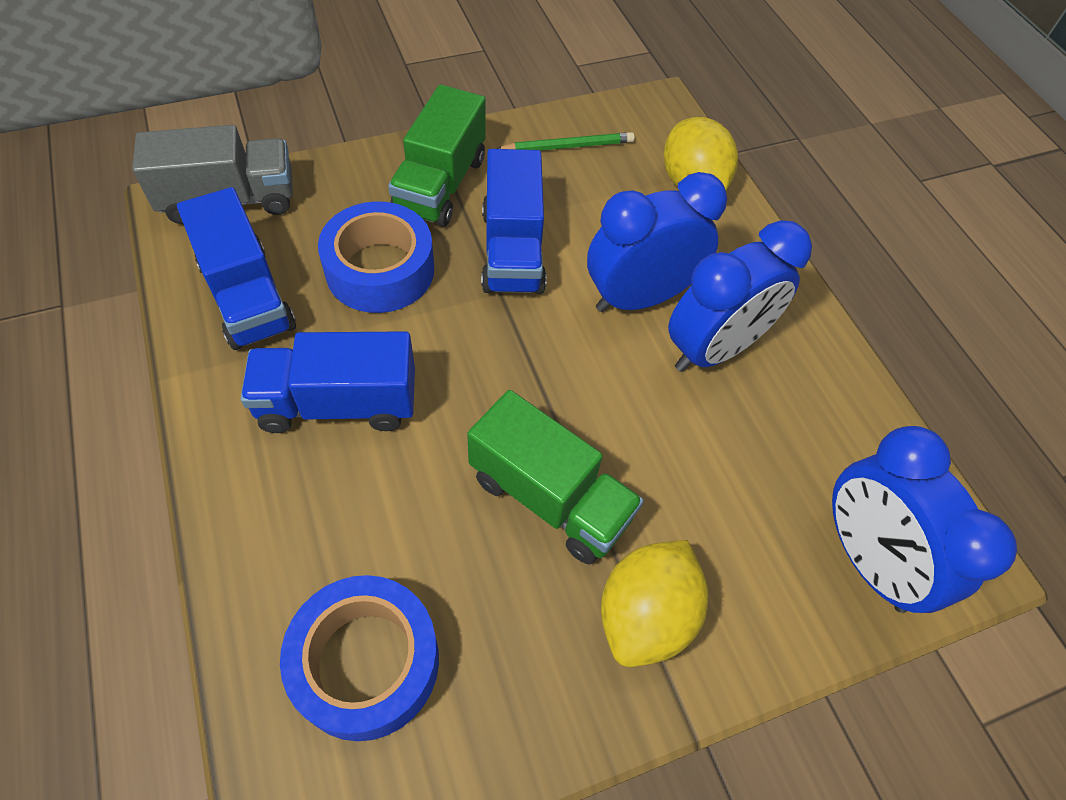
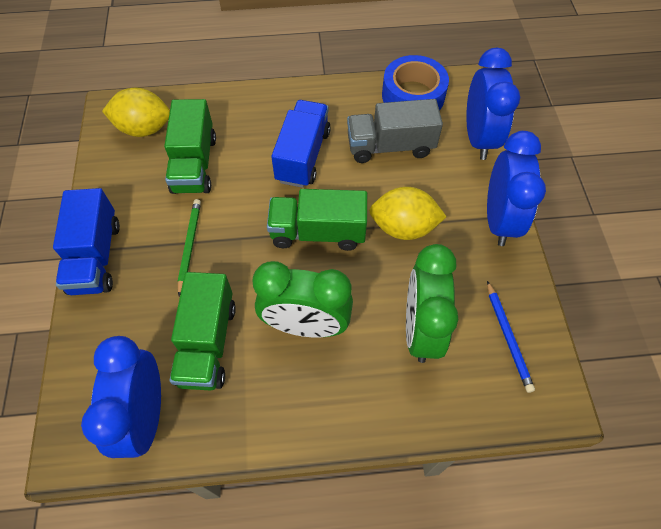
blue pencil: 0 -> 1
blue tape: 2 -> 1
blue truck: 3 -> 2
green clock: 0 -> 2
green truck: 2 -> 3

